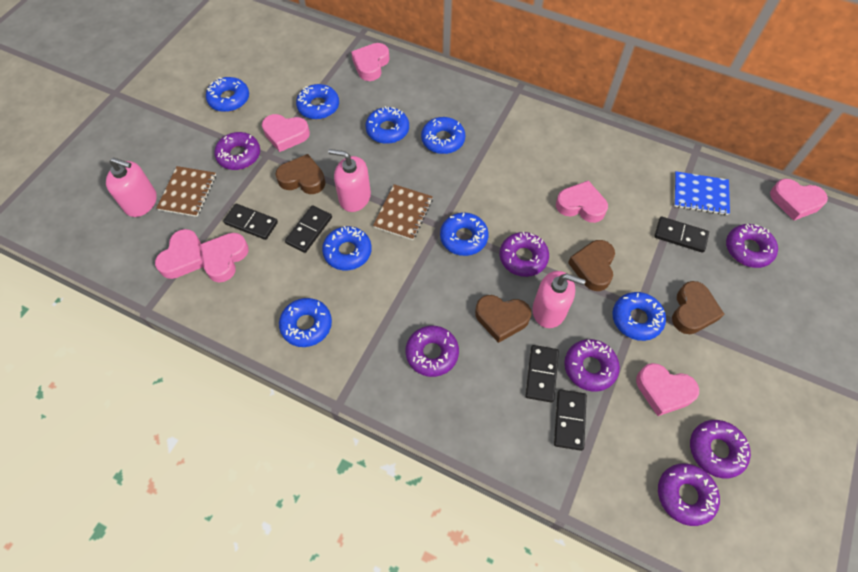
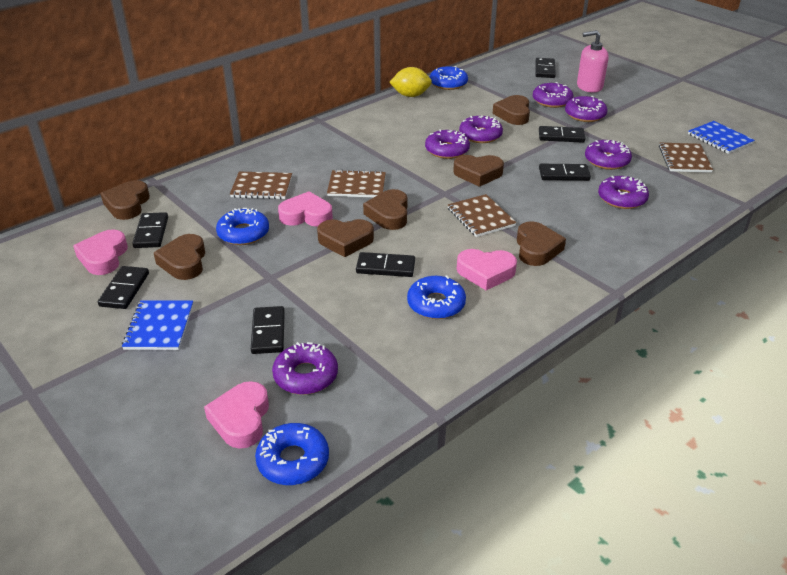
black domino: 5 -> 7
blue donut: 8 -> 4
blue notebook: 1 -> 2
brown heart: 4 -> 7
brown notebook: 2 -> 4
pink heart: 7 -> 4
pink soap dispenser: 3 -> 1
yellow lemon: 0 -> 1

